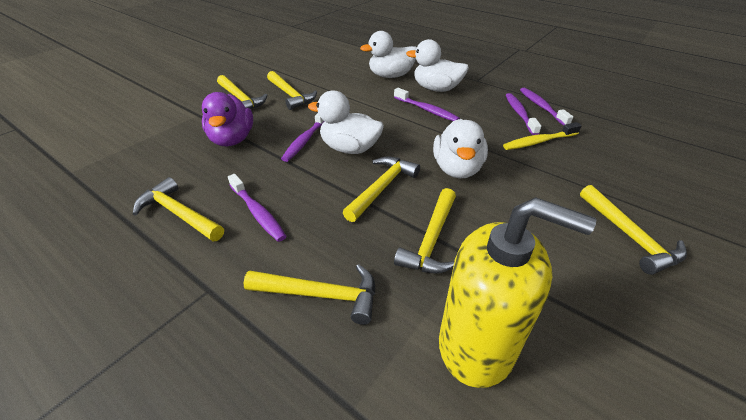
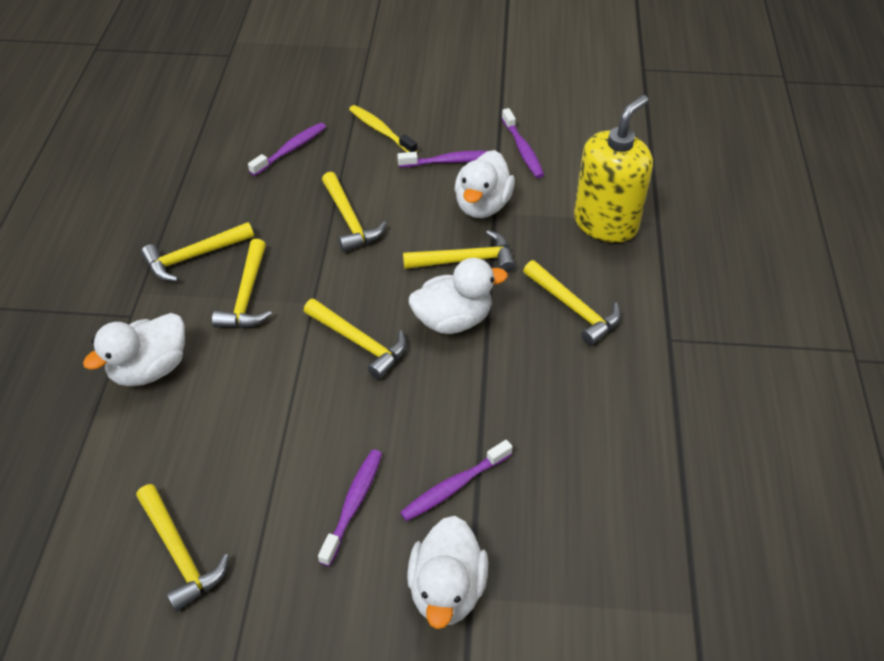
purple duck: 1 -> 0

